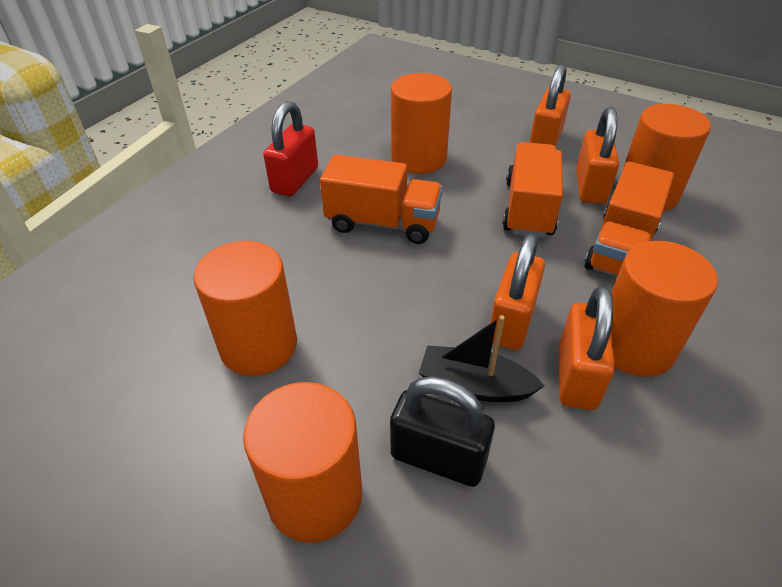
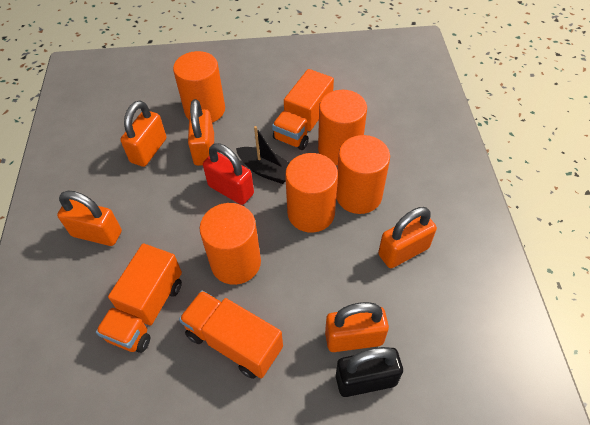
orange padlock: 4 -> 5

